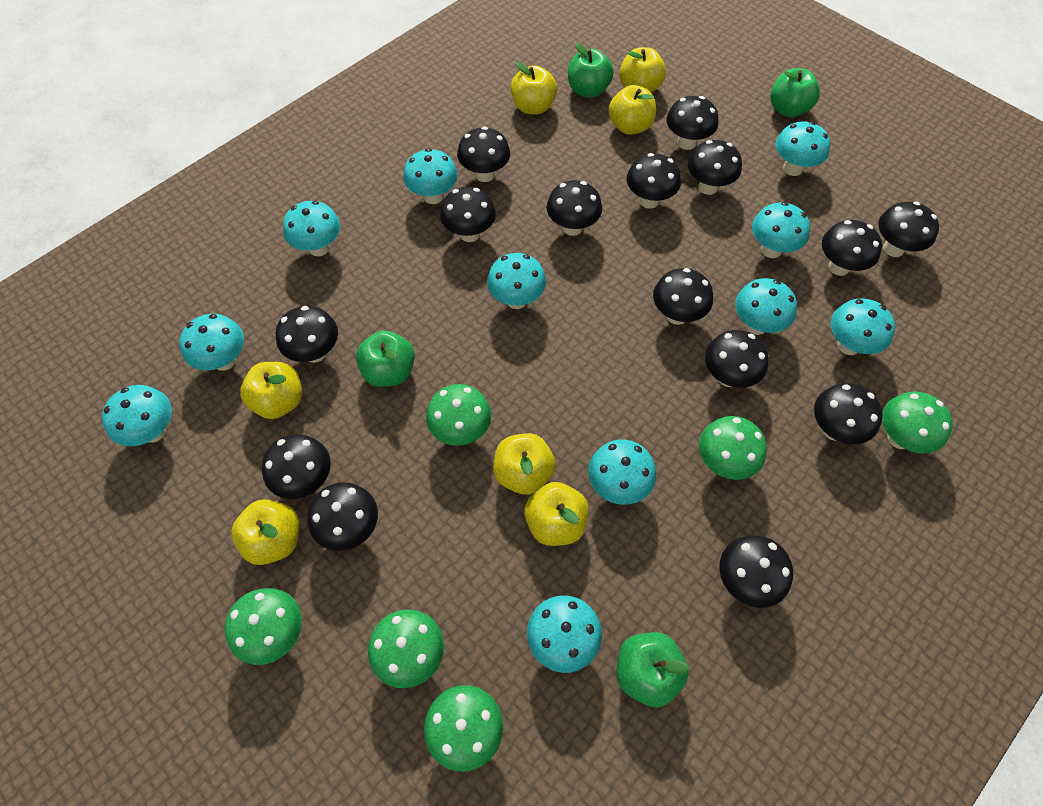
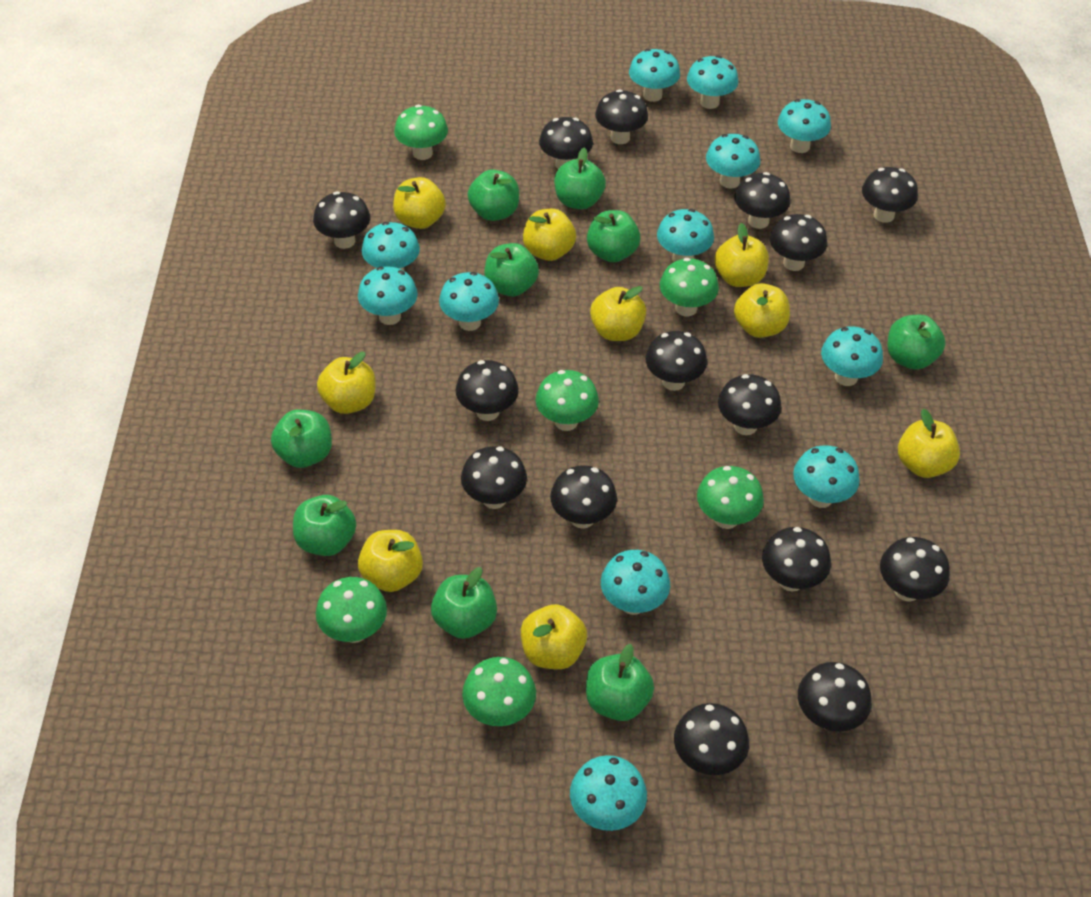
green apple: 4 -> 9
turquoise mushroom: 11 -> 12
yellow apple: 7 -> 9

